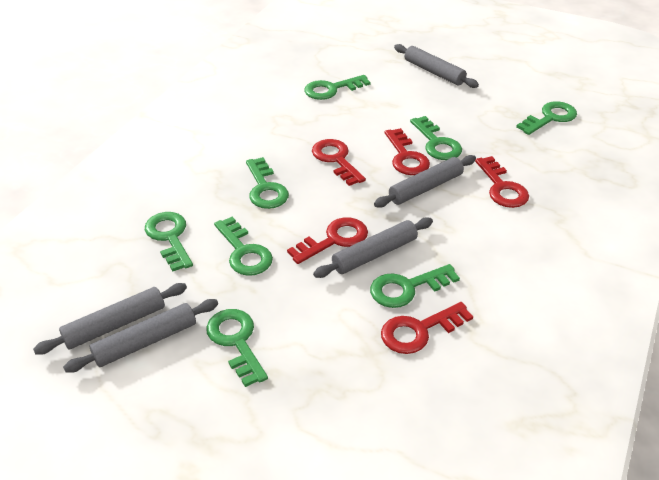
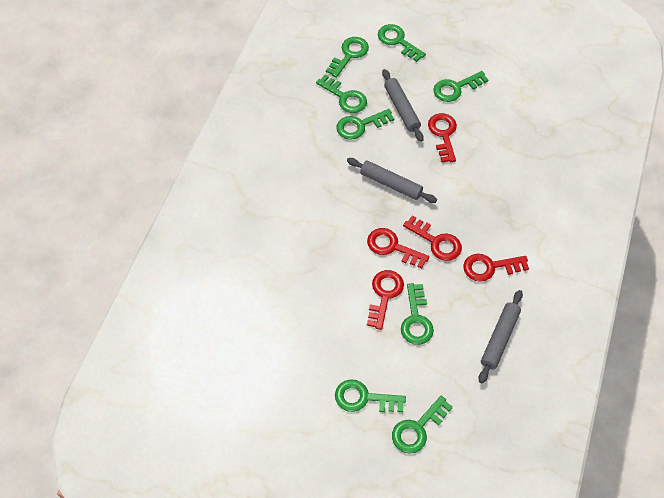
grey rolling pin: 5 -> 3

